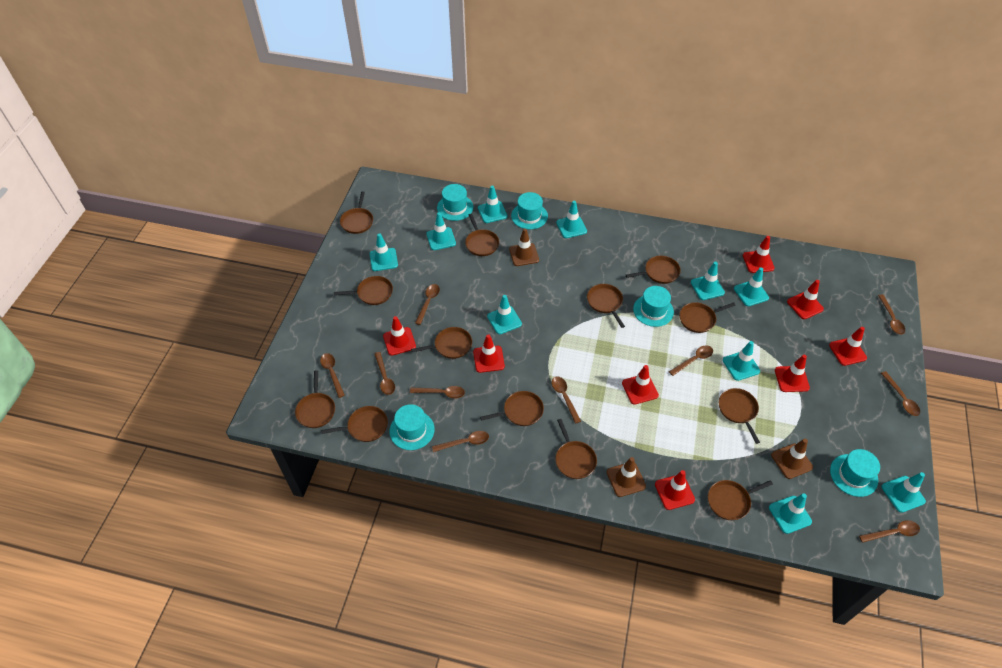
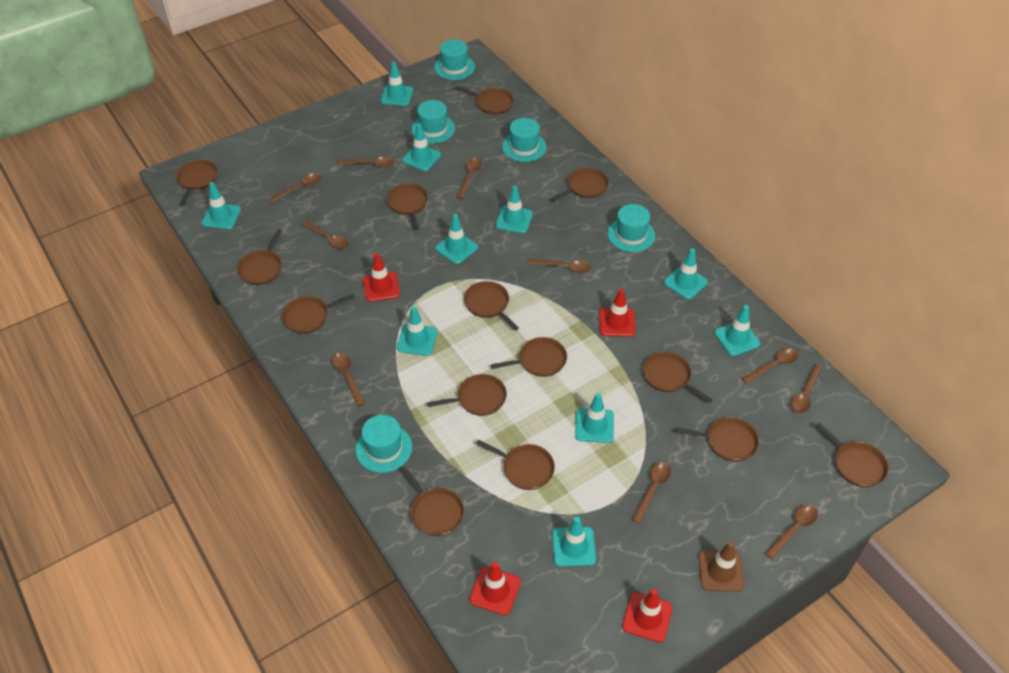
brown pan: 13 -> 14
brown traffic cone: 3 -> 1
red traffic cone: 8 -> 4

